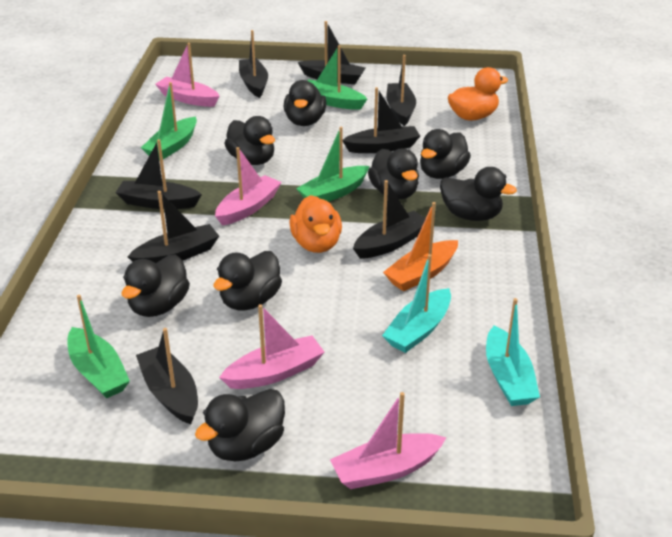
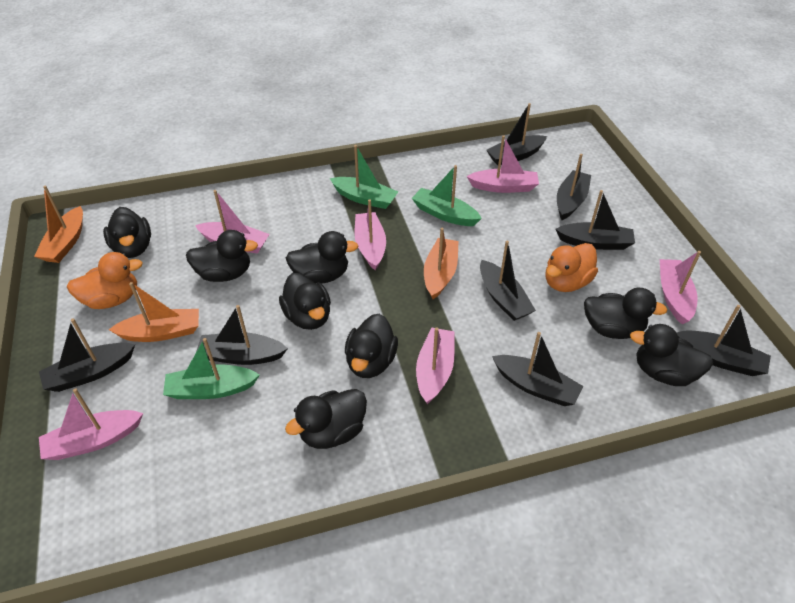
green boat: 4 -> 3
orange boat: 1 -> 3
pink boat: 4 -> 6
turquoise boat: 2 -> 0

